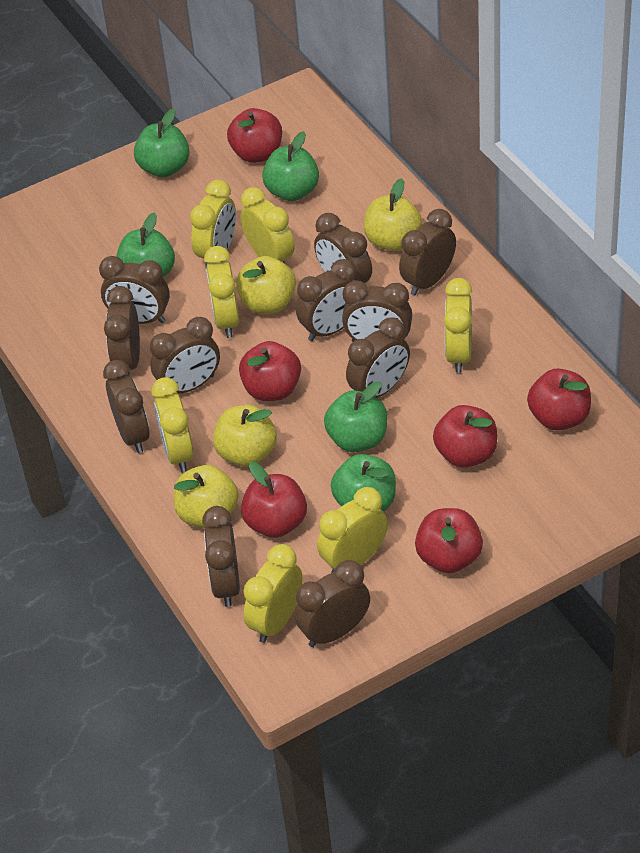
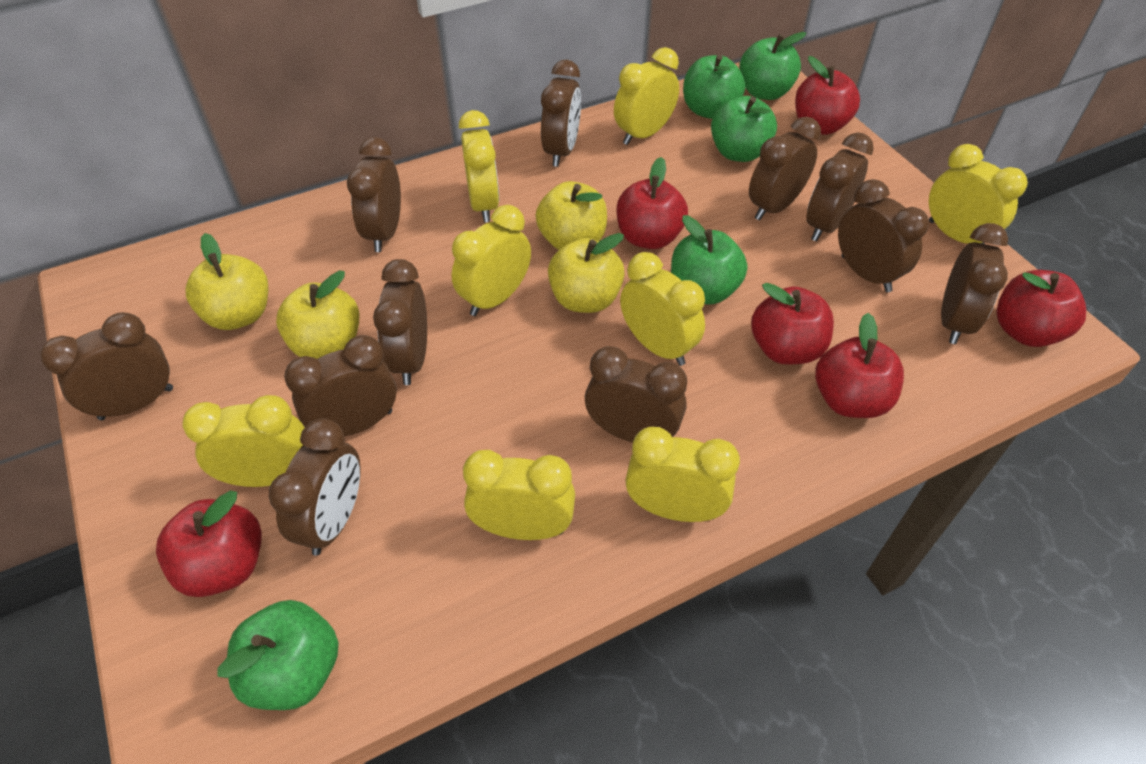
yellow clock: 7 -> 8

